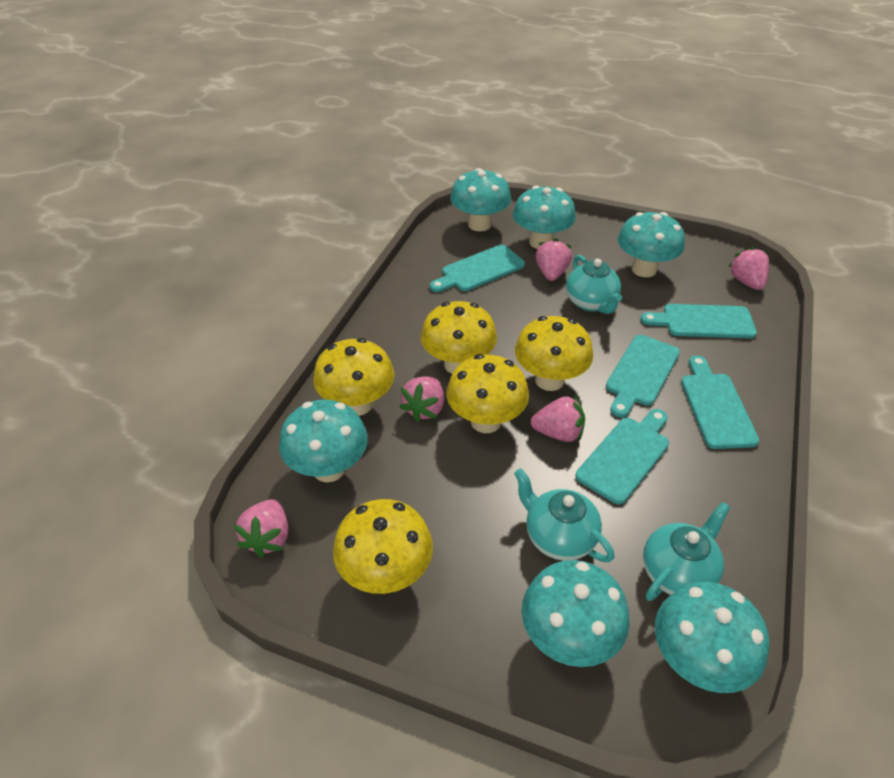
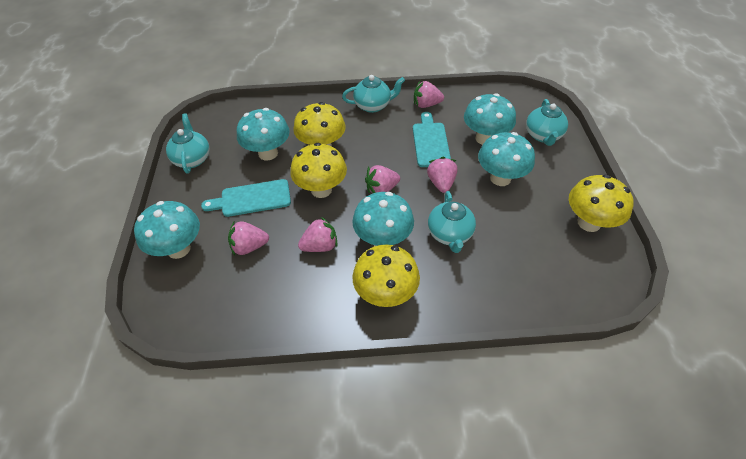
turquoise cutting board: 5 -> 2
turquoise mushroom: 6 -> 5
turquoise teapot: 3 -> 4
yellow mushroom: 5 -> 4

